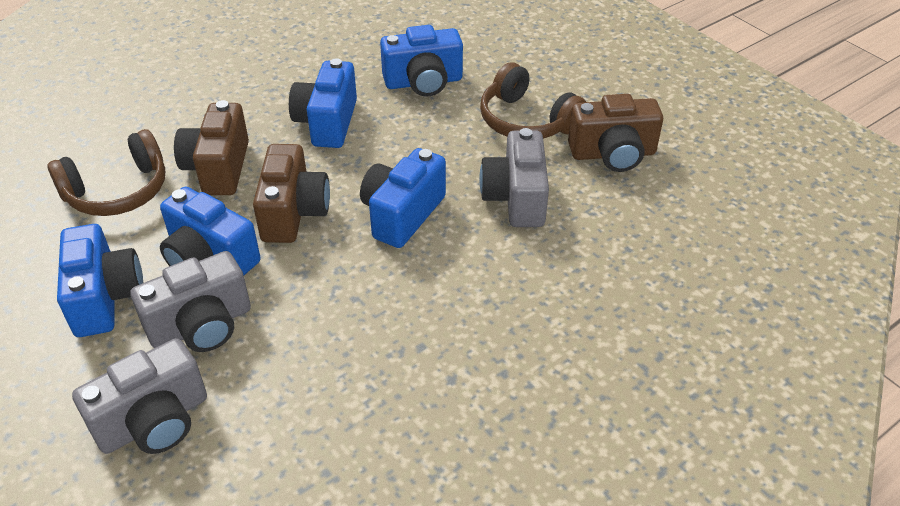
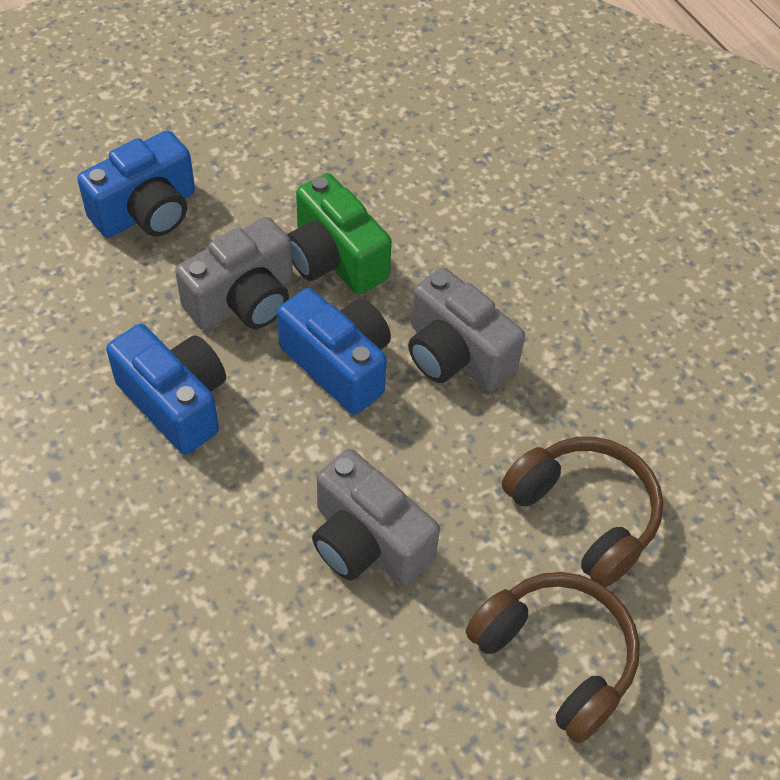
blue camera: 5 -> 3
brown camera: 3 -> 0
green camera: 0 -> 1

